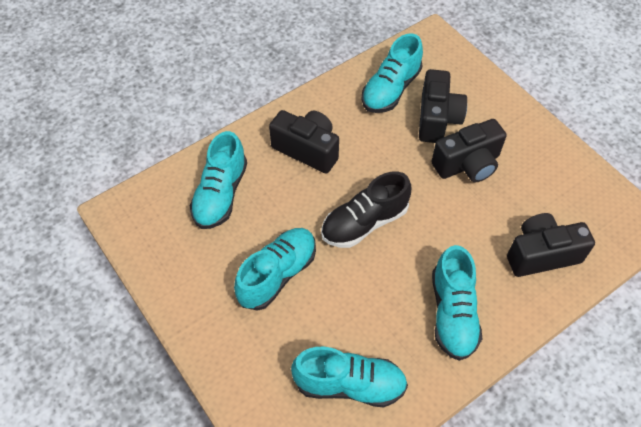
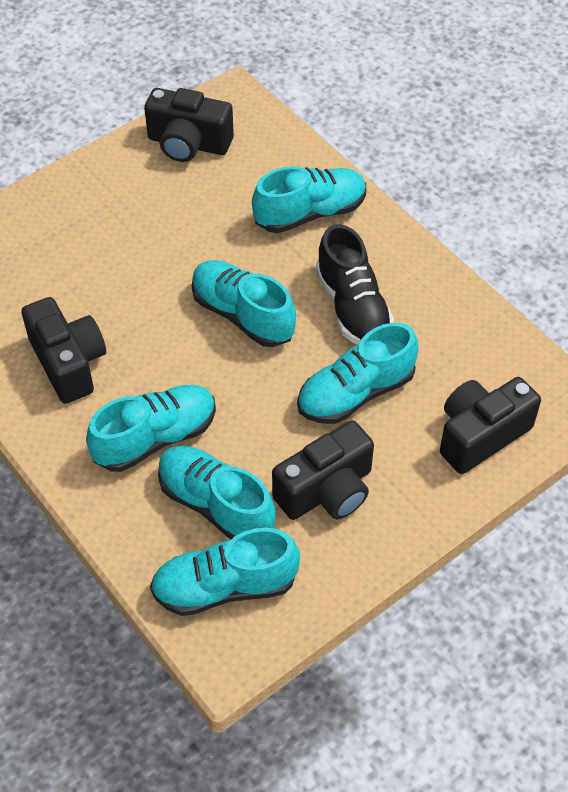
turquoise shoe: 5 -> 6

